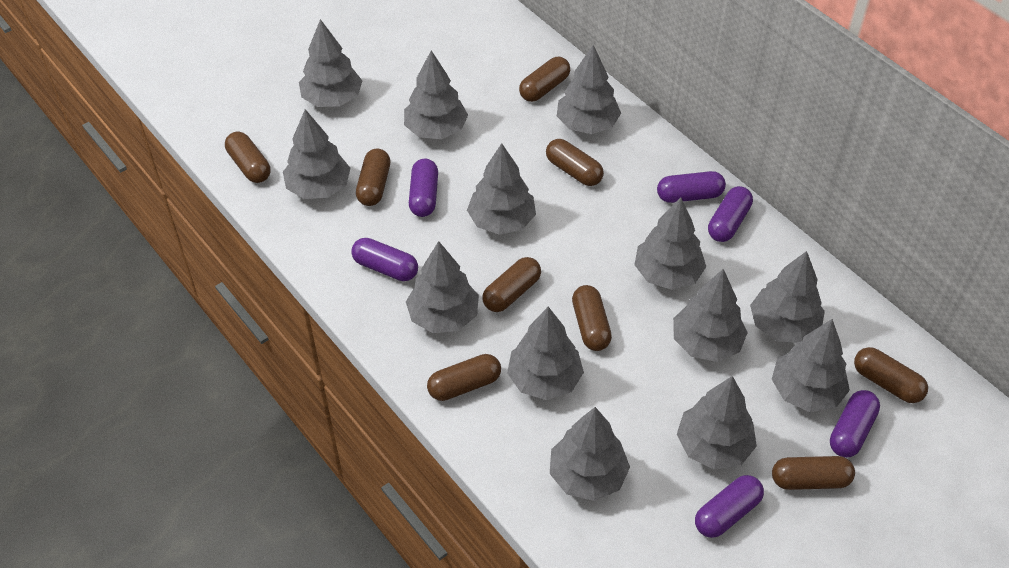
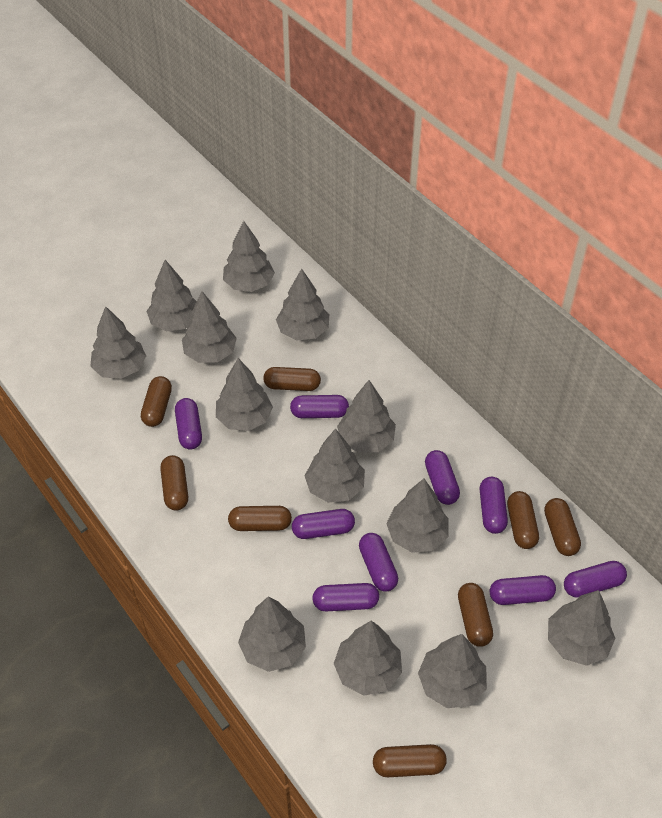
brown capsule: 9 -> 8
purple capsule: 6 -> 9

